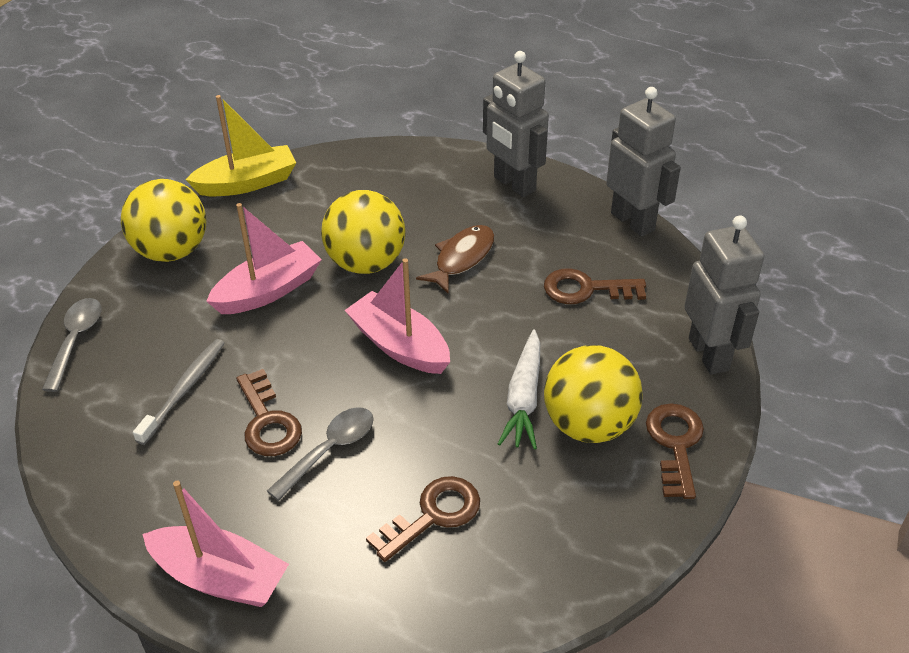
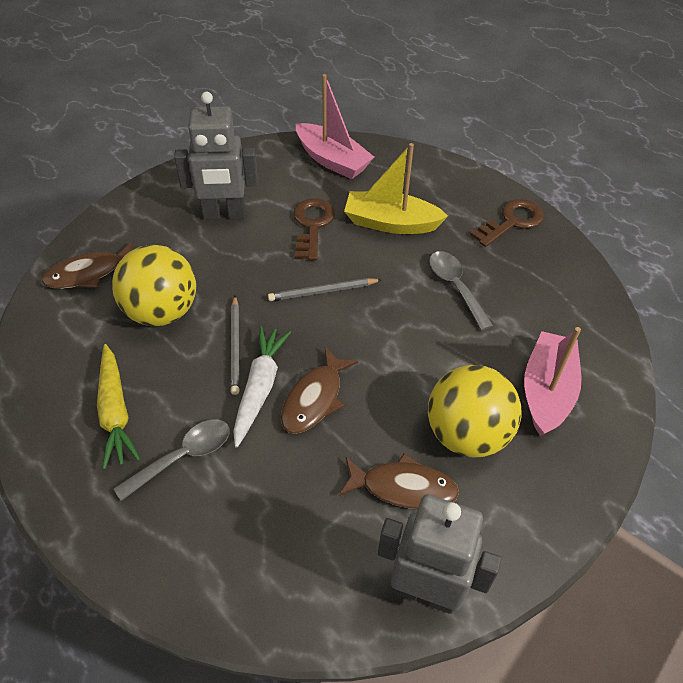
brown fish: 1 -> 3
brown key: 4 -> 2
grey pencil: 0 -> 2
grey robot: 3 -> 2
grey toothbrush: 1 -> 0
pink boat: 3 -> 2
yellow ball: 3 -> 2
yellow carrot: 0 -> 1

